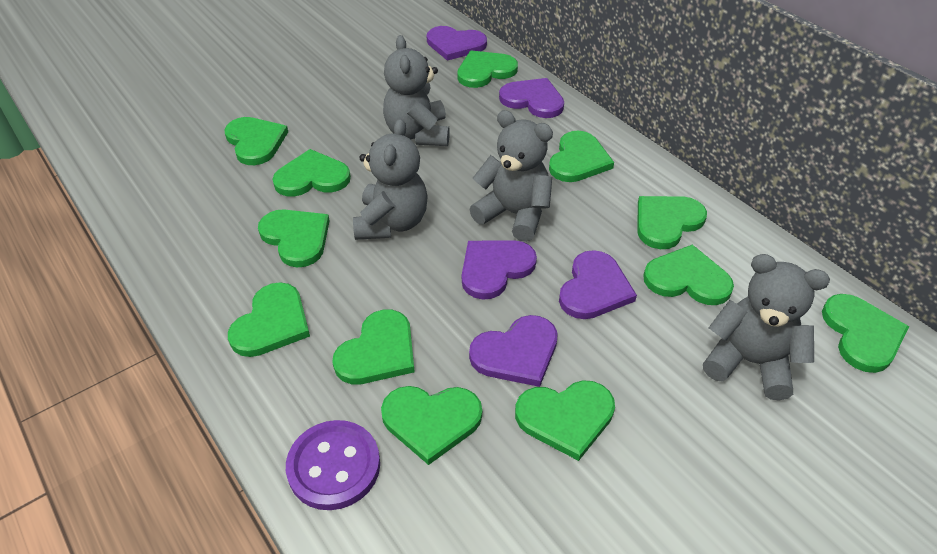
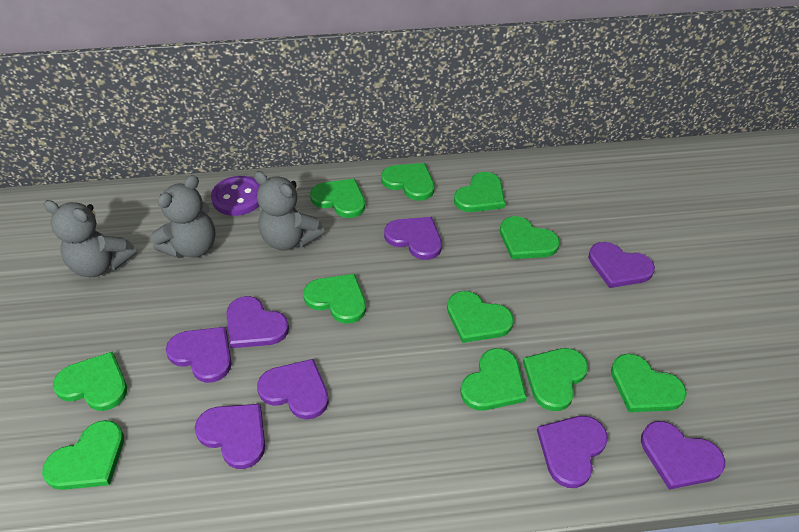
green heart: 12 -> 11
grey teddy bear: 4 -> 3
purple heart: 5 -> 8

